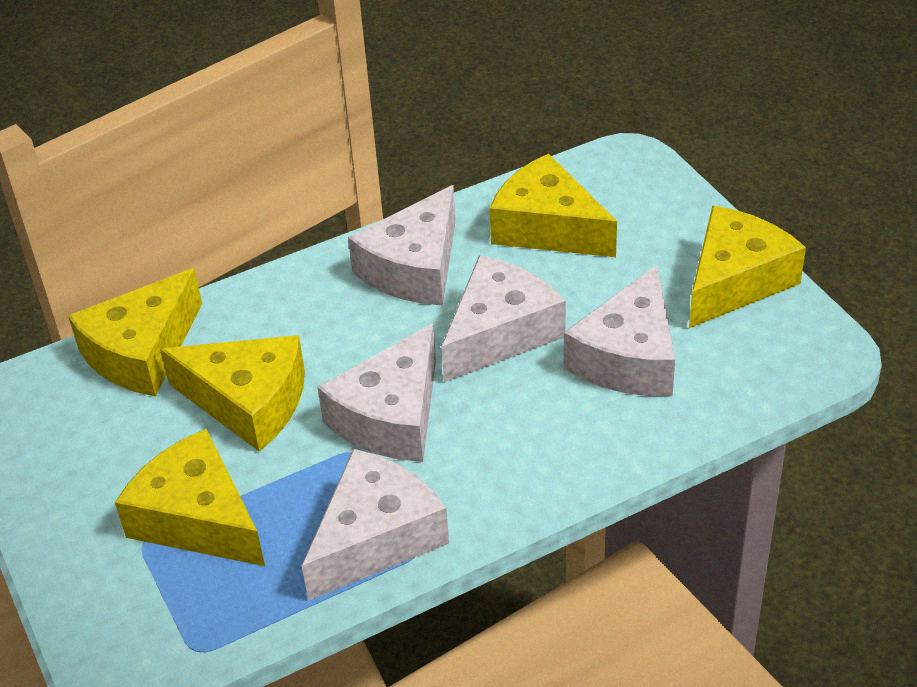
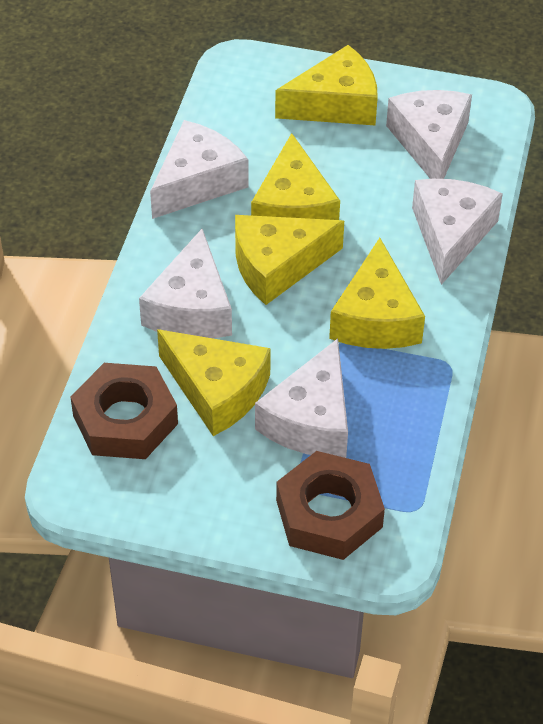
brown nut: 0 -> 2

